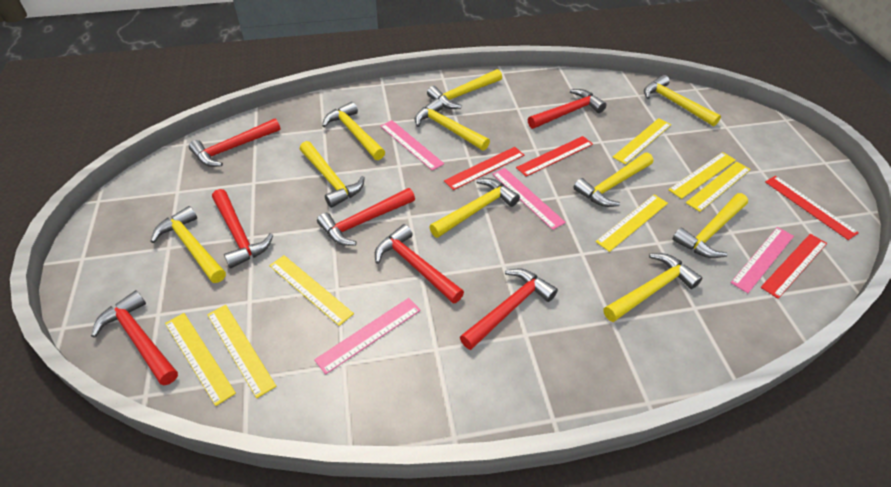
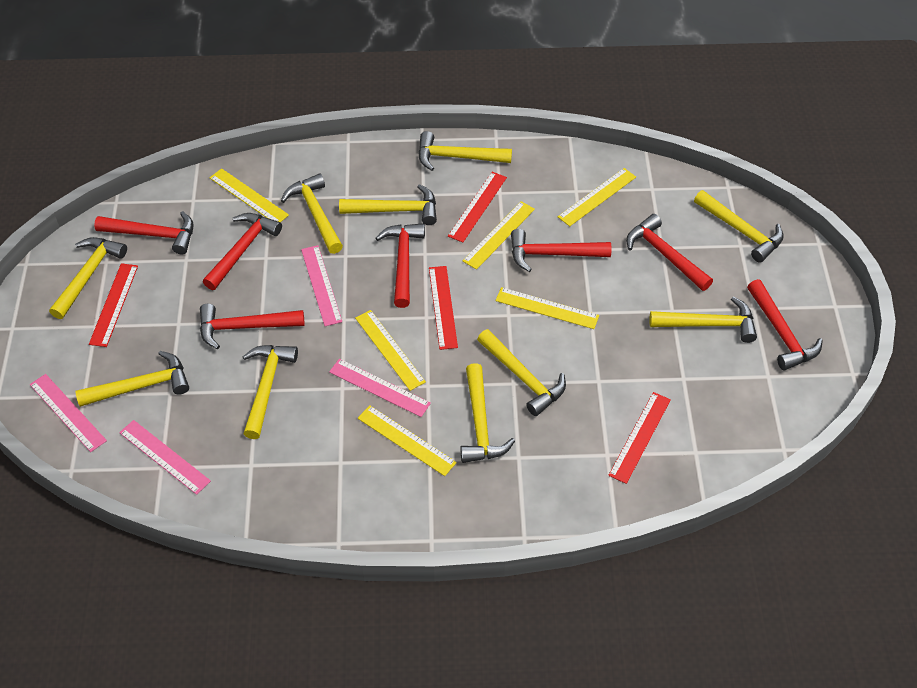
yellow ruler: 7 -> 6

